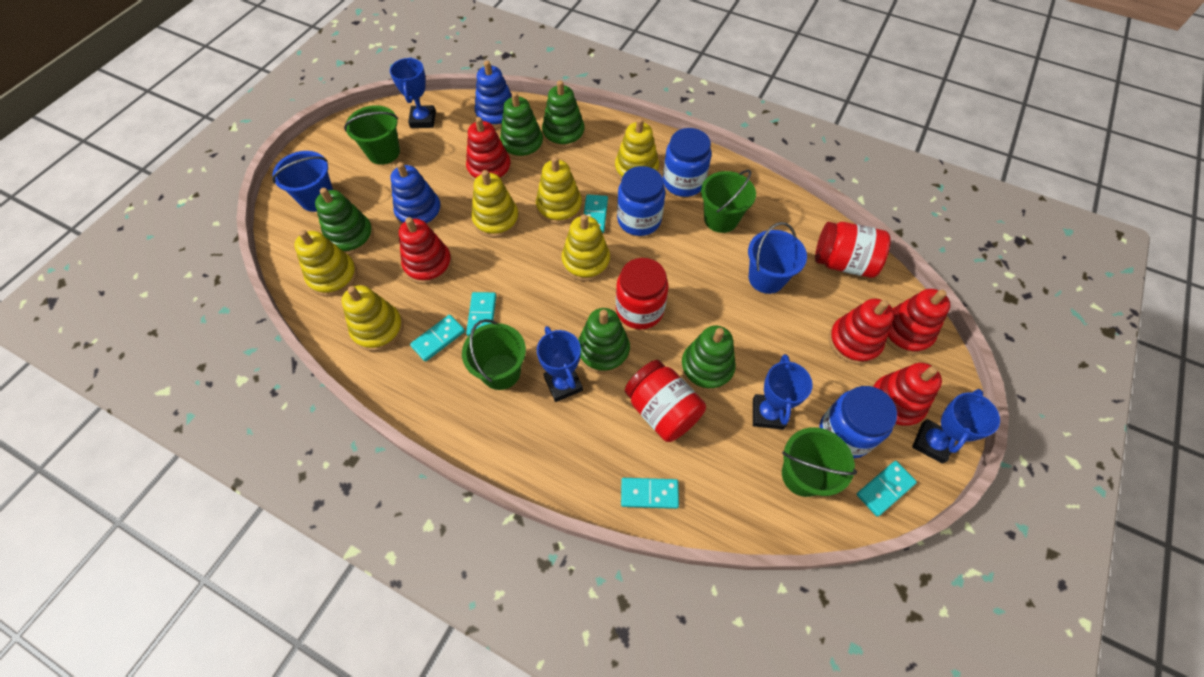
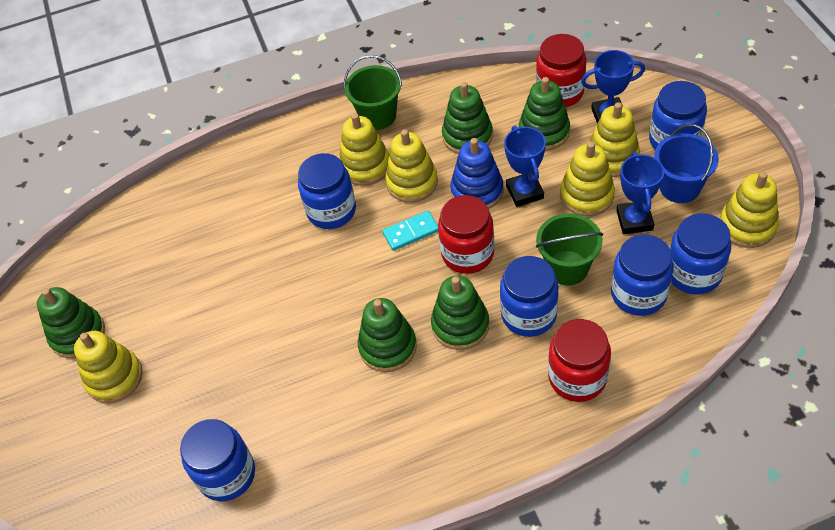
blue bucket: 2 -> 1
blue jar: 3 -> 6
blue stacking toy: 2 -> 1
blue trophy: 4 -> 3
green bucket: 4 -> 2
red stacking toy: 5 -> 0
turquoise domino: 5 -> 1

